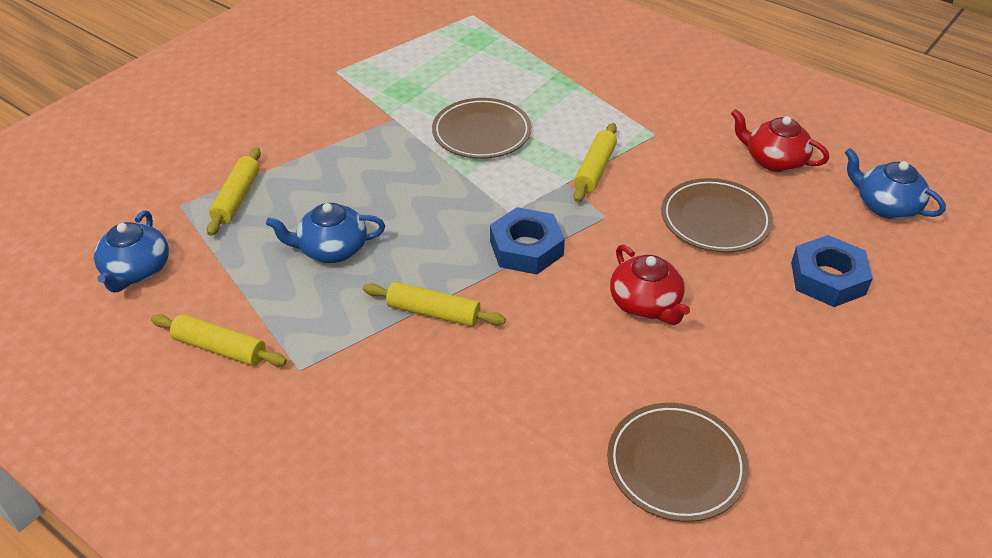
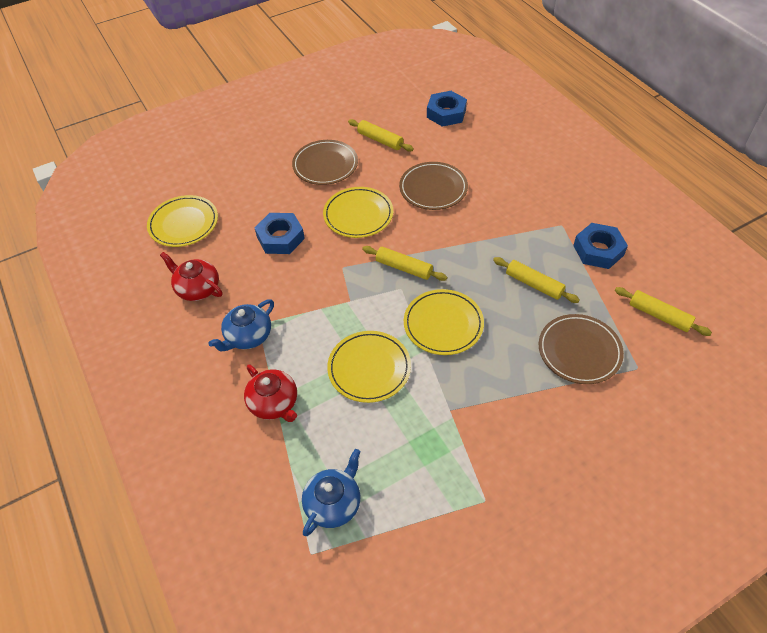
blue nut: 2 -> 3
blue teapot: 3 -> 2
yellow plate: 0 -> 4

